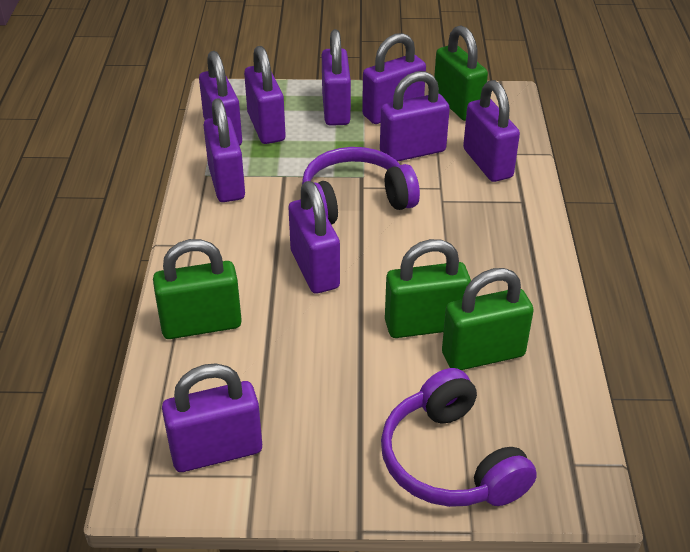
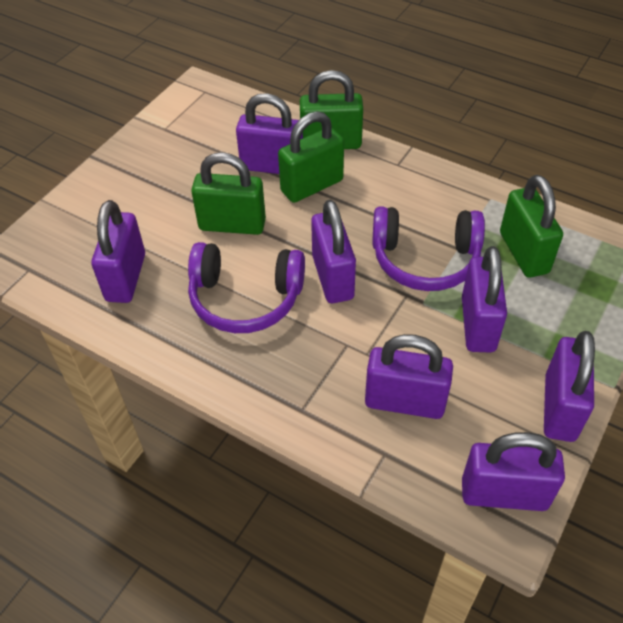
purple padlock: 9 -> 7

